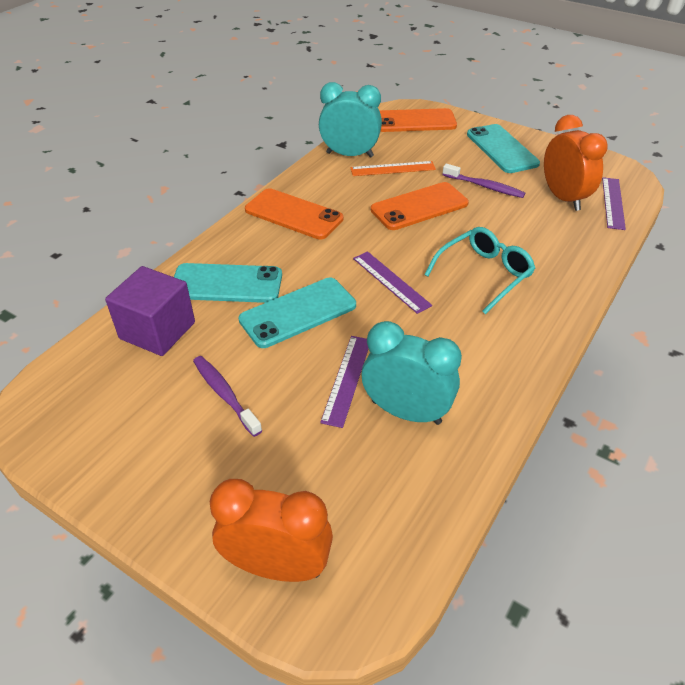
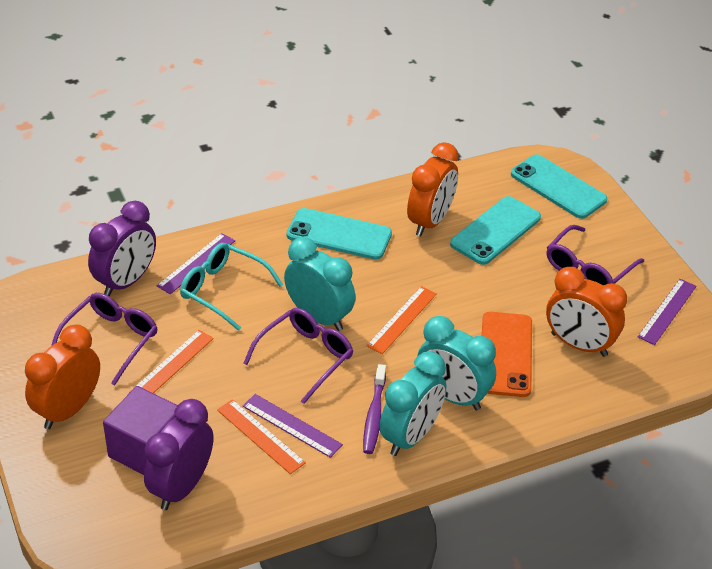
orange clock: 2 -> 3
orange phone: 3 -> 1
orange ruler: 1 -> 3
purple clock: 0 -> 2
purple glasses: 0 -> 3
purple toothbrush: 2 -> 1
turquoise clock: 2 -> 3

